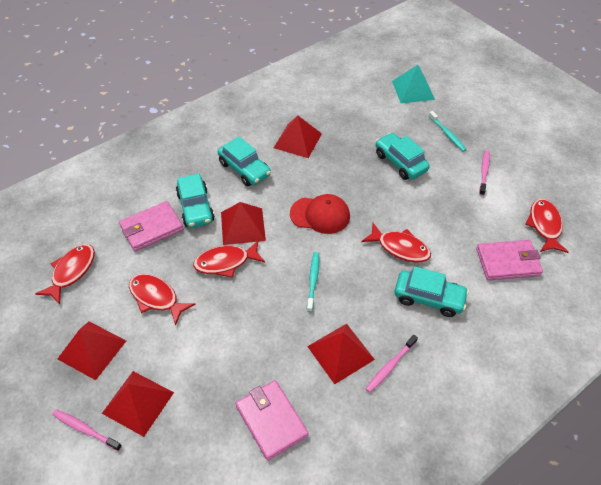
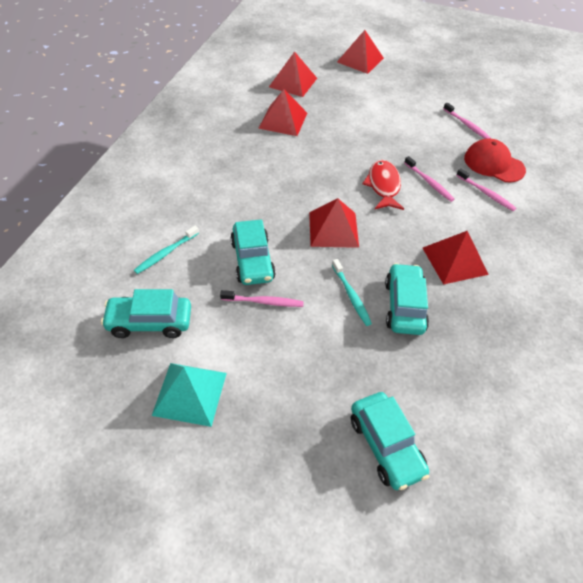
pink toothbrush: 3 -> 4
pink wallet: 3 -> 0
red fish: 5 -> 1

